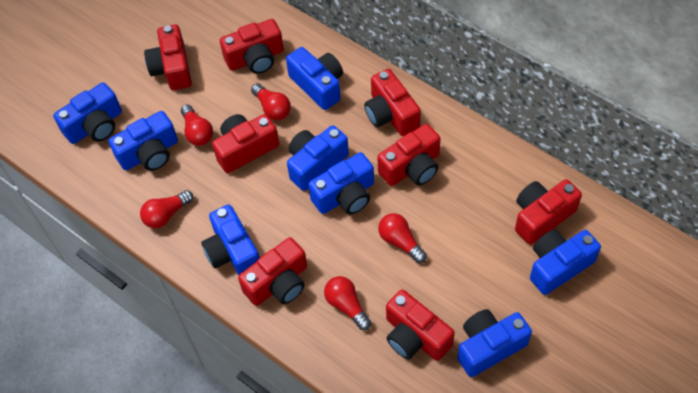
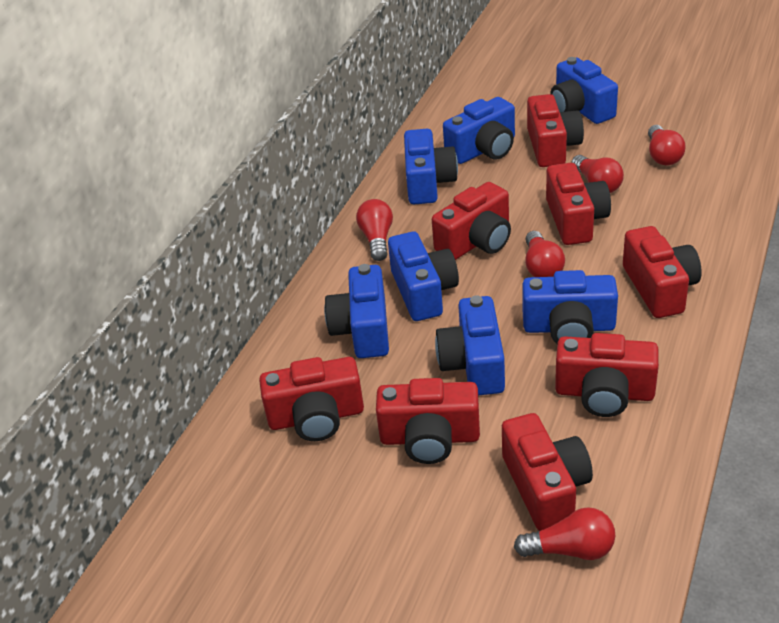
blue camera: 8 -> 7

